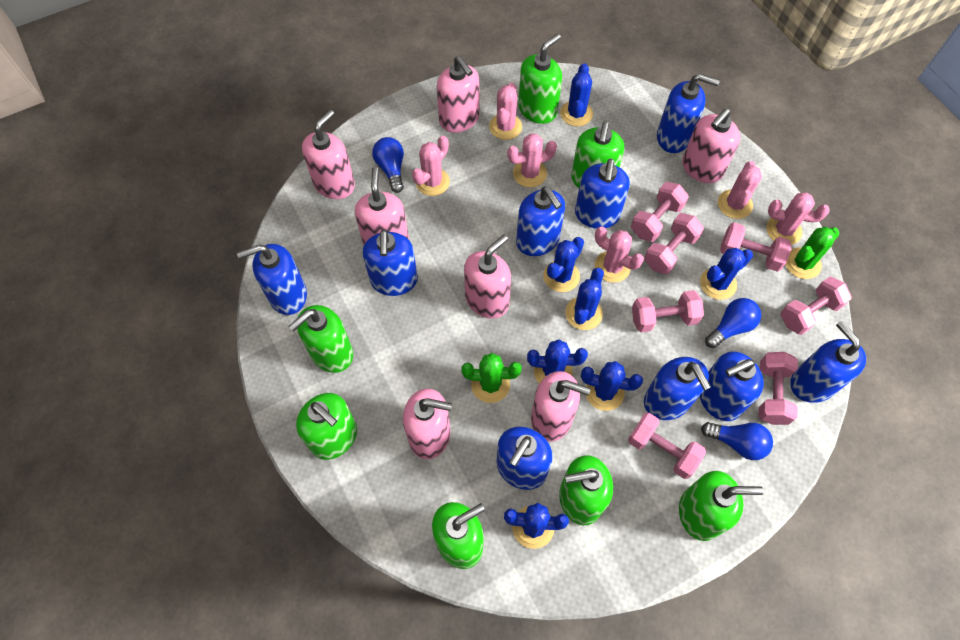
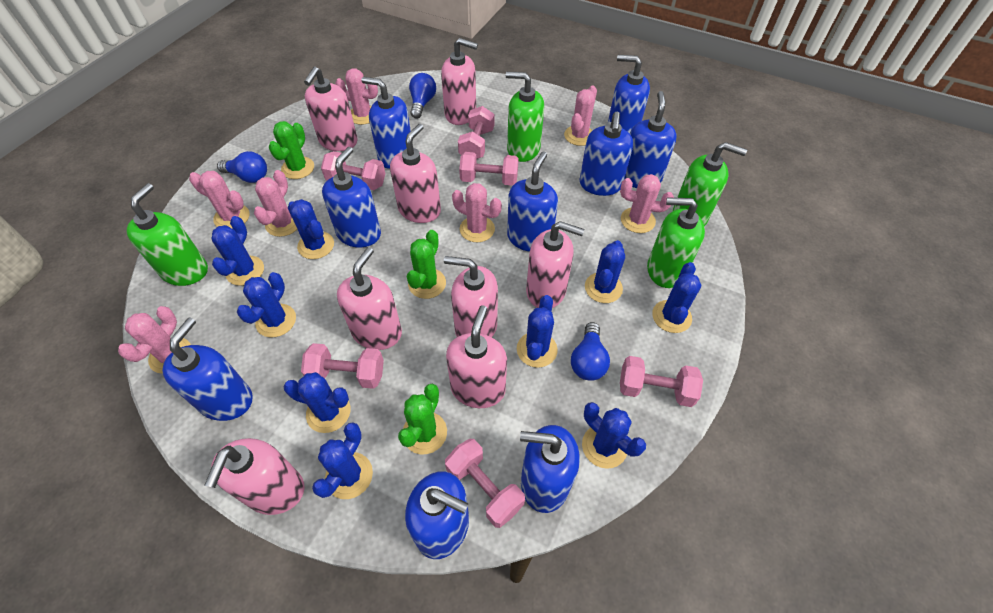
blue cactus: 7 -> 9
green cactus: 2 -> 3
green soap dispenser: 7 -> 4
pink cactus: 6 -> 7
pink dumbbell: 7 -> 6
pink soap dispenser: 7 -> 8

